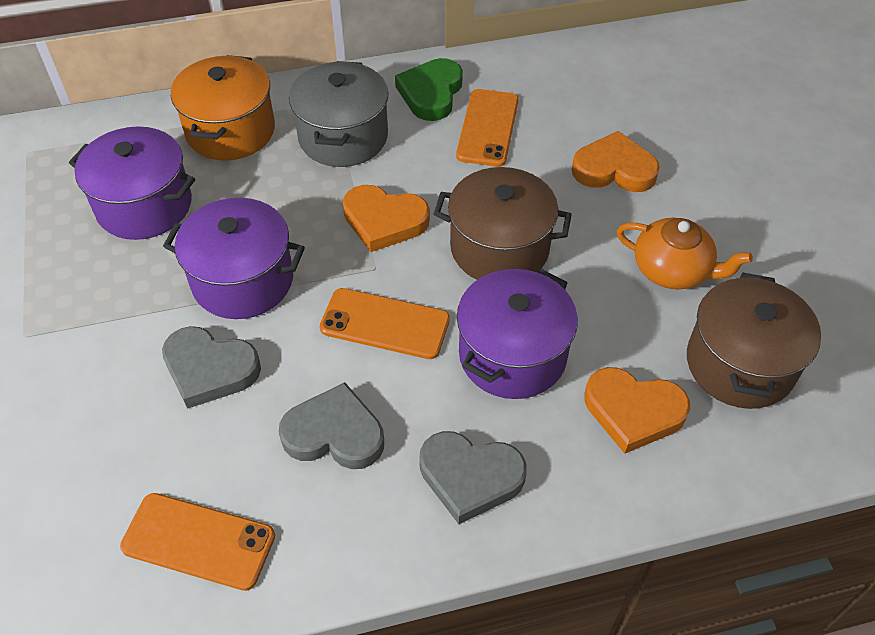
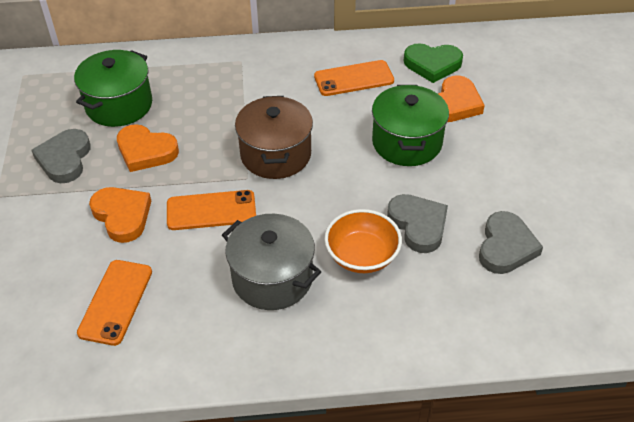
brown pot: 2 -> 1
green pot: 0 -> 2
orange bowl: 0 -> 1
orange pot: 1 -> 0
orange teapot: 1 -> 0
purple pot: 3 -> 0

